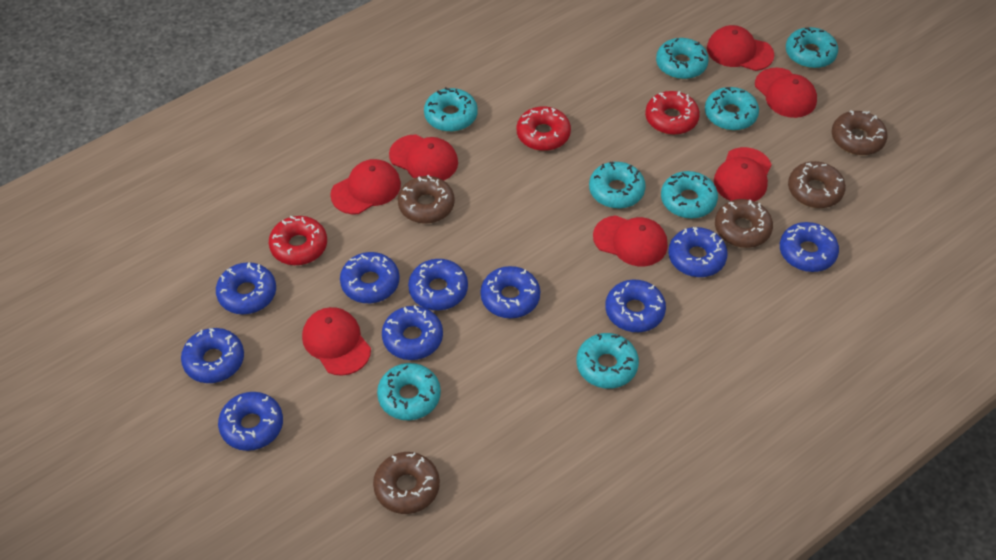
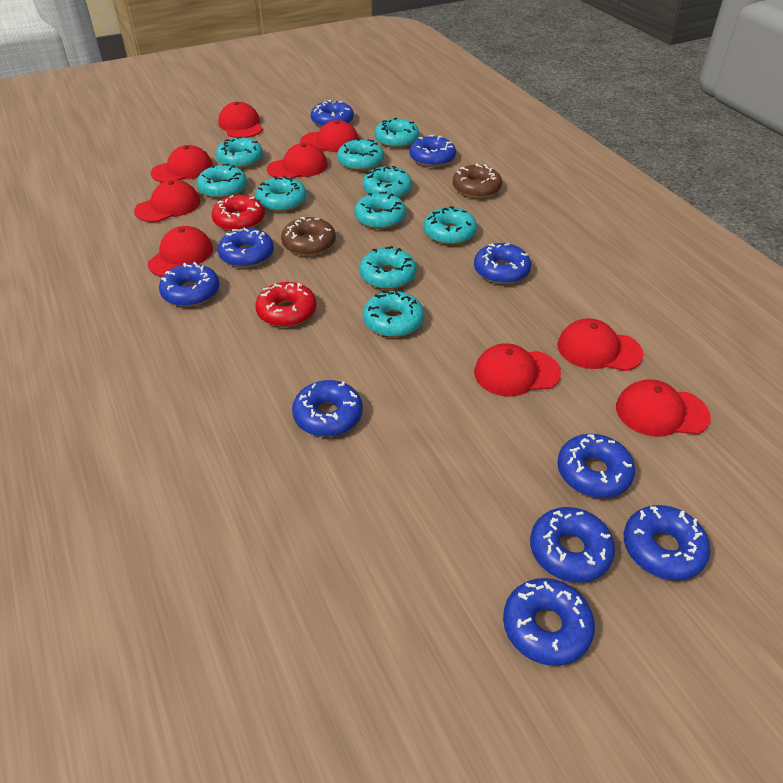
brown donut: 5 -> 2
red cap: 7 -> 9
red donut: 3 -> 2
turquoise donut: 8 -> 10

